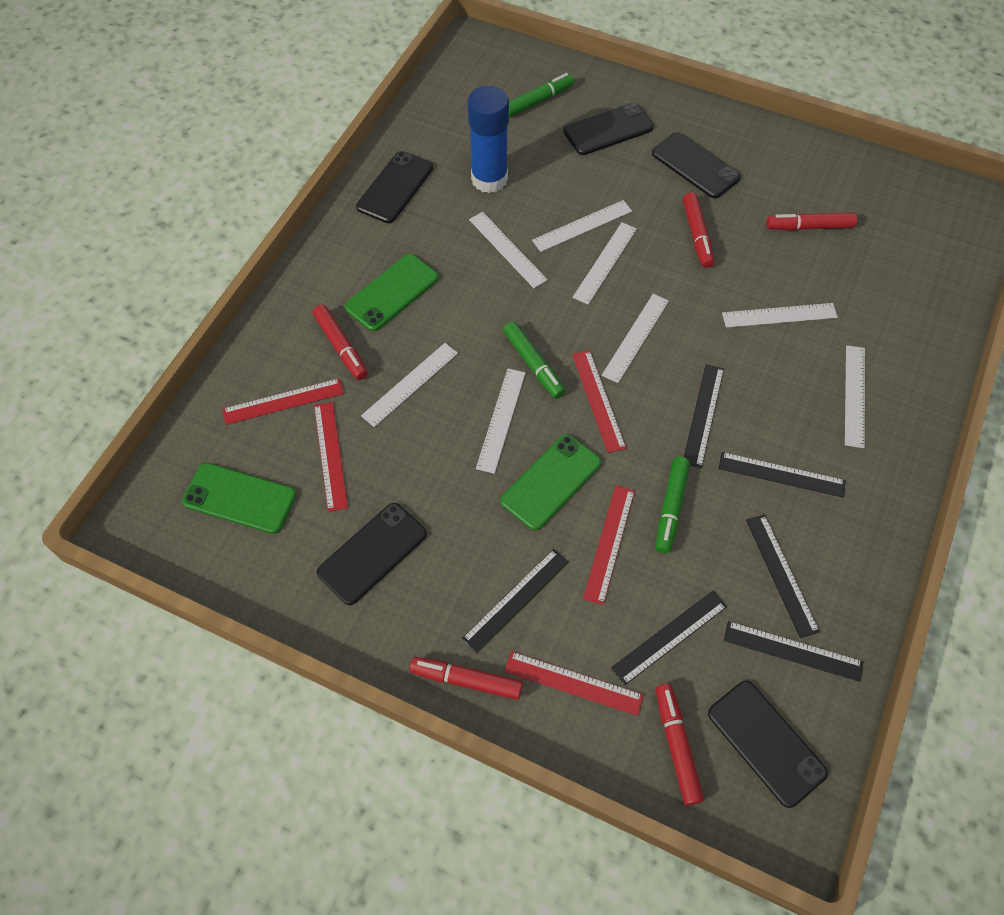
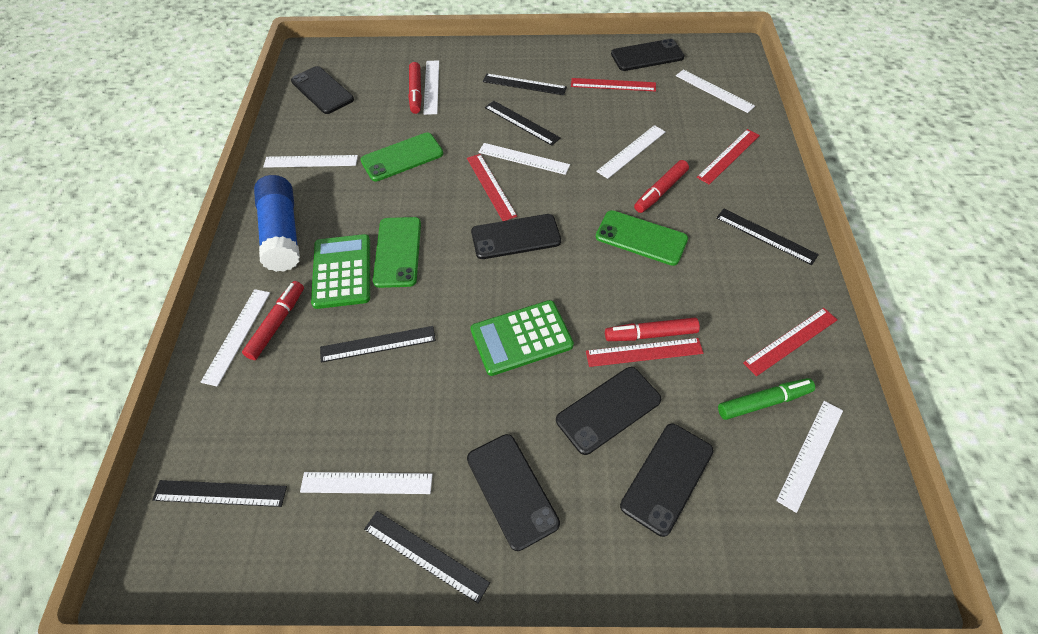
black phone: 5 -> 6
green calculator: 0 -> 2
green marker: 3 -> 1
red marker: 5 -> 4

